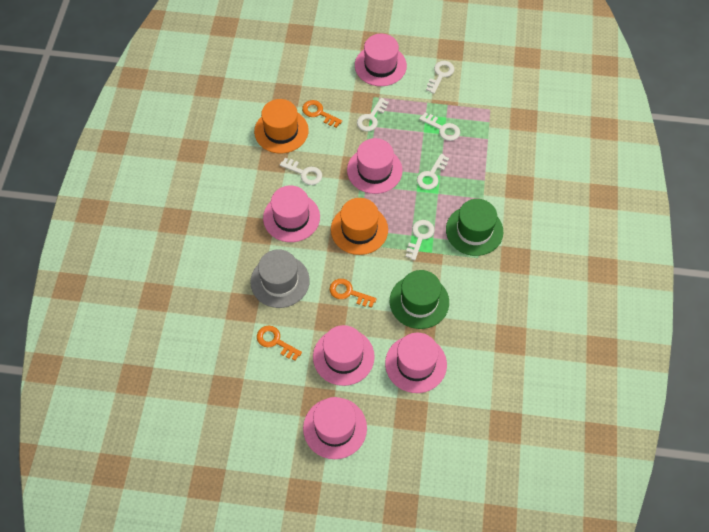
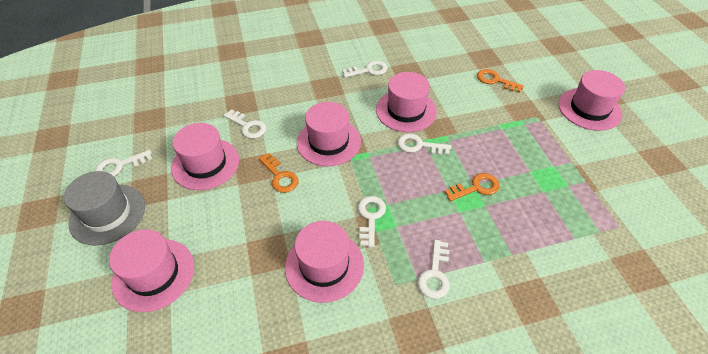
green hat: 2 -> 0
orange hat: 2 -> 0

